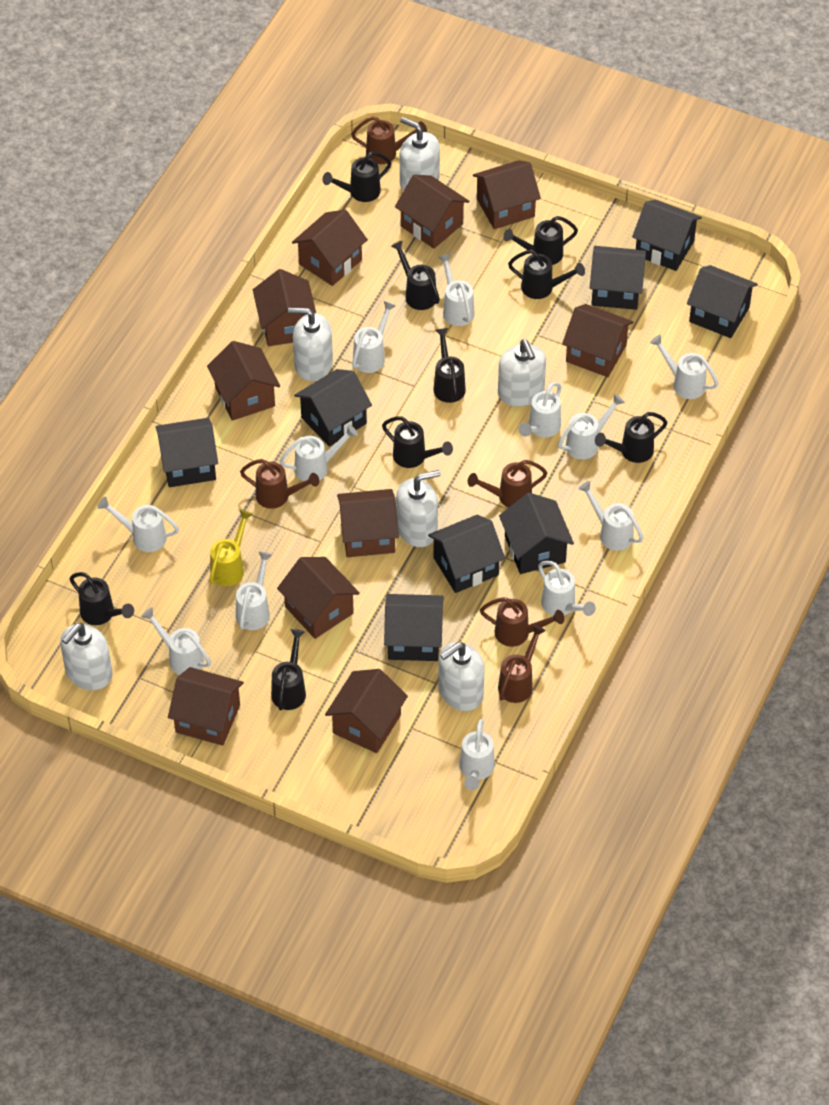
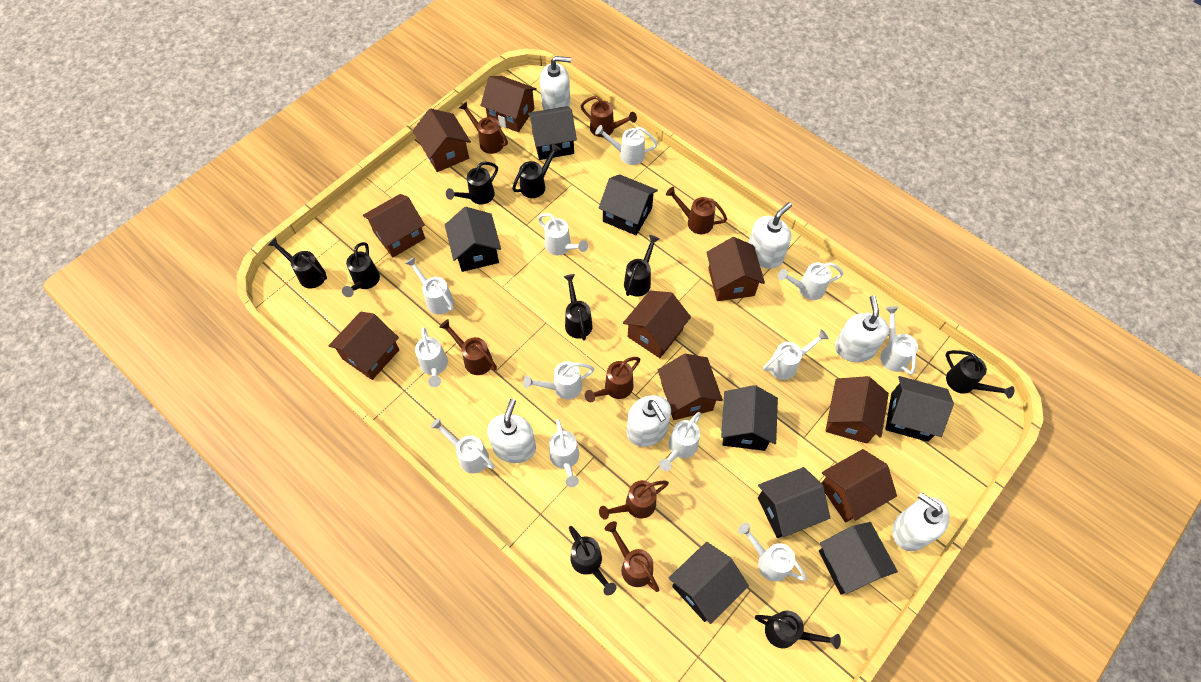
brown house: 10 -> 9
brown watering can: 5 -> 7
yellow watering can: 1 -> 0

